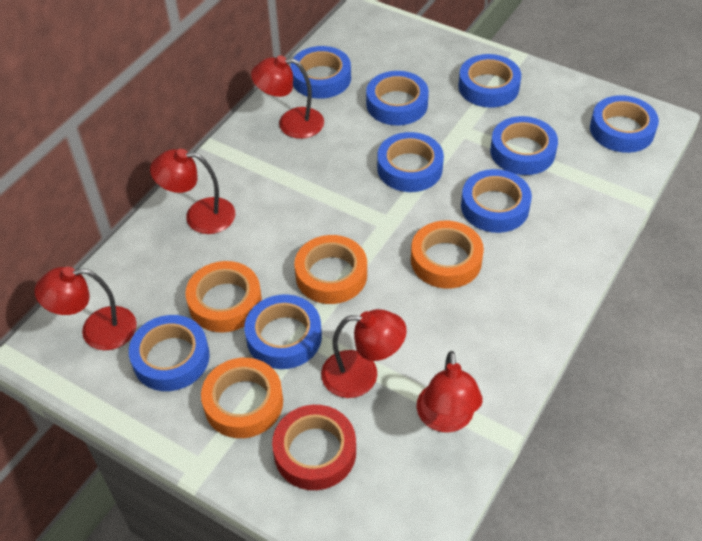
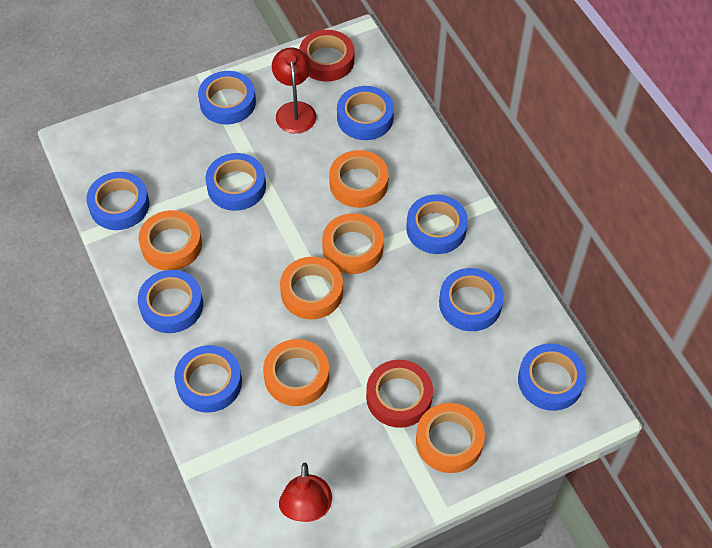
orange tape: 4 -> 6
red lamp: 5 -> 2
red tape: 1 -> 2

